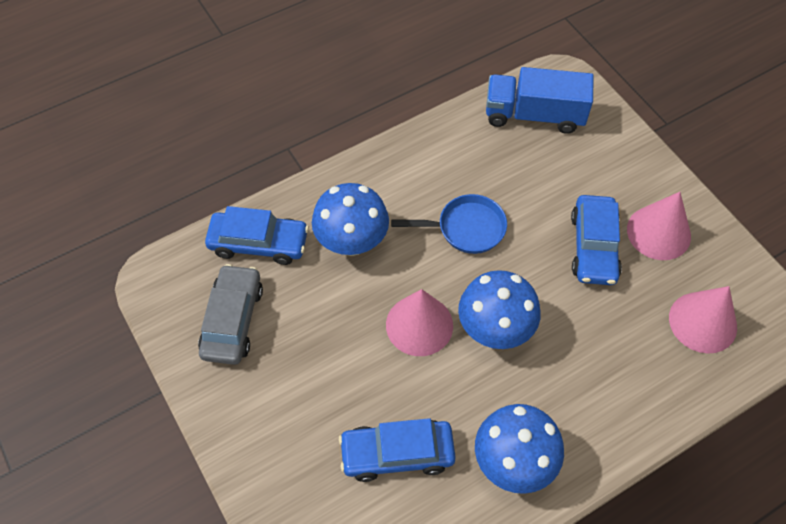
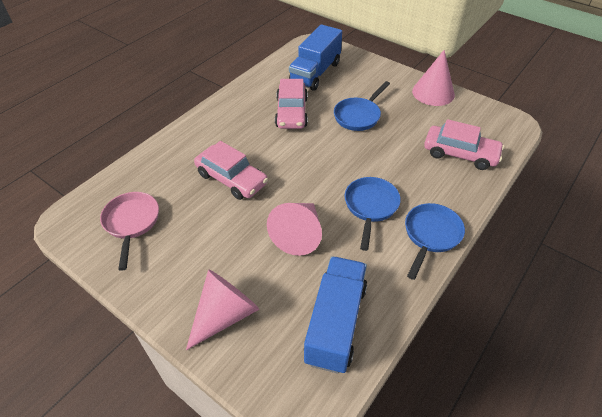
blue car: 3 -> 0
blue mushroom: 3 -> 0
blue pan: 1 -> 3
blue truck: 1 -> 2
grey car: 1 -> 0
pink car: 0 -> 3
pink pan: 0 -> 1

